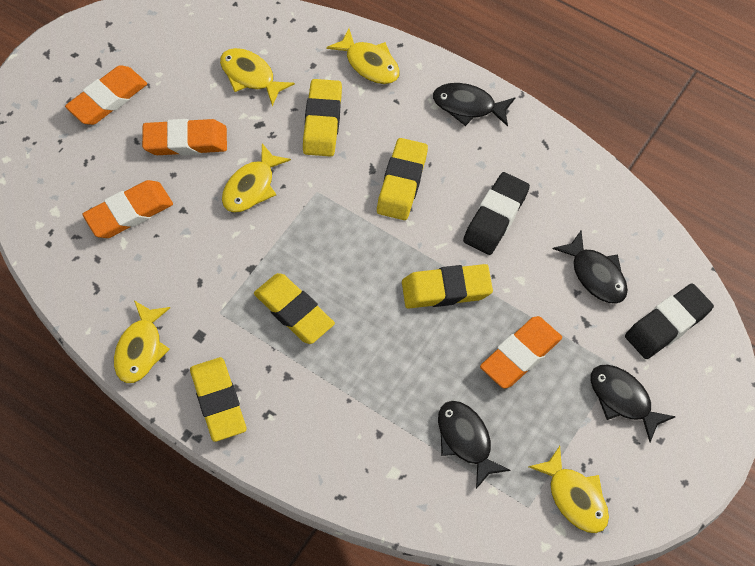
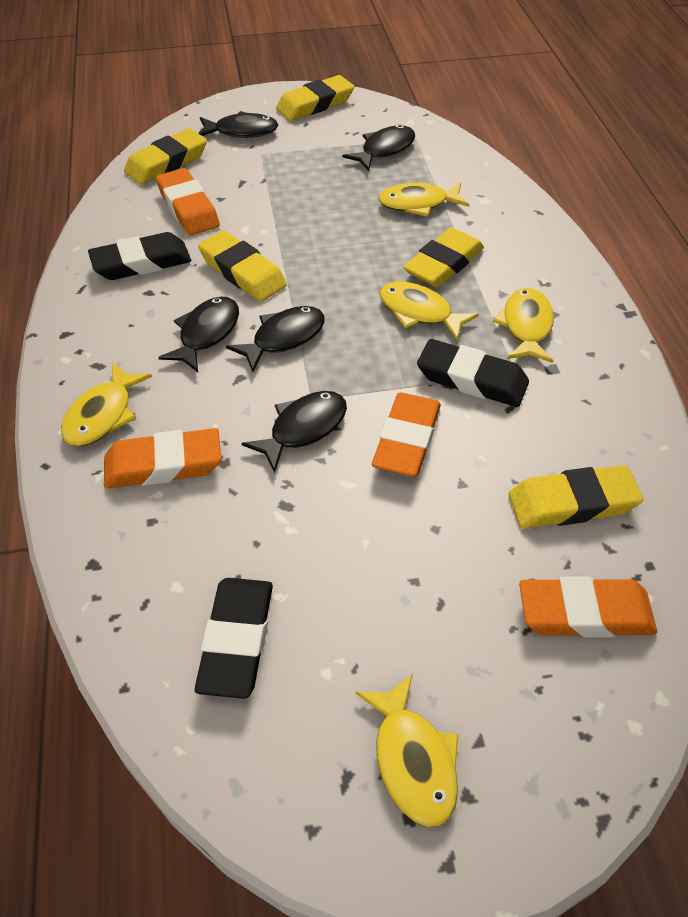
black eraser: 2 -> 3
black fish: 4 -> 5

